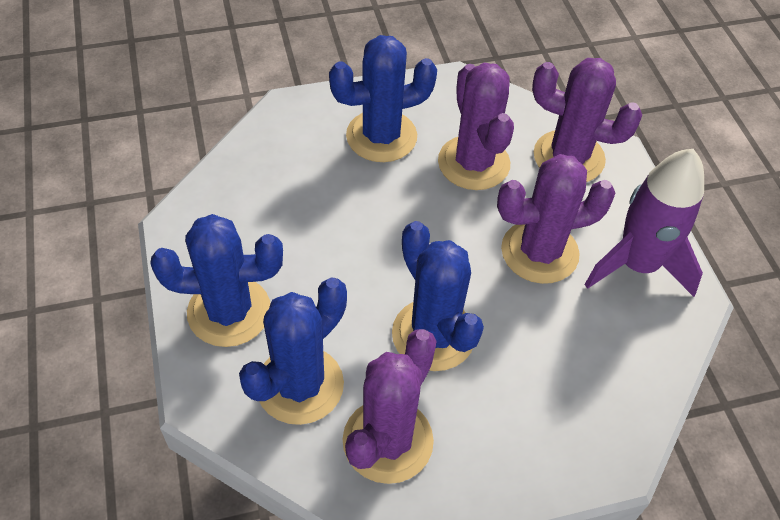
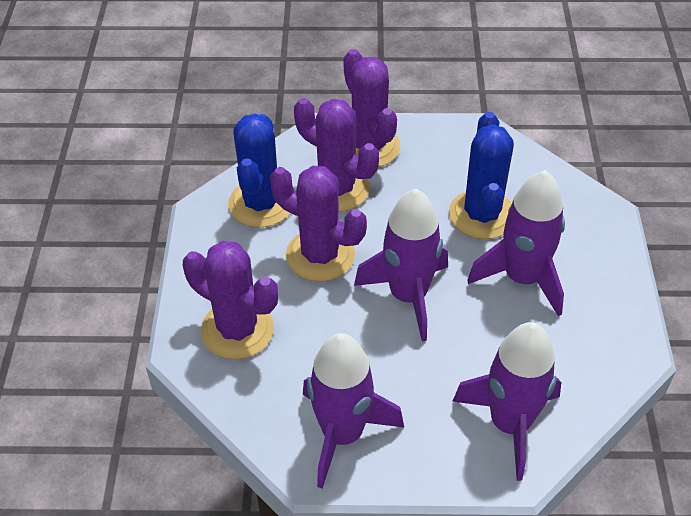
blue cactus: 4 -> 2
purple rocket: 1 -> 4

